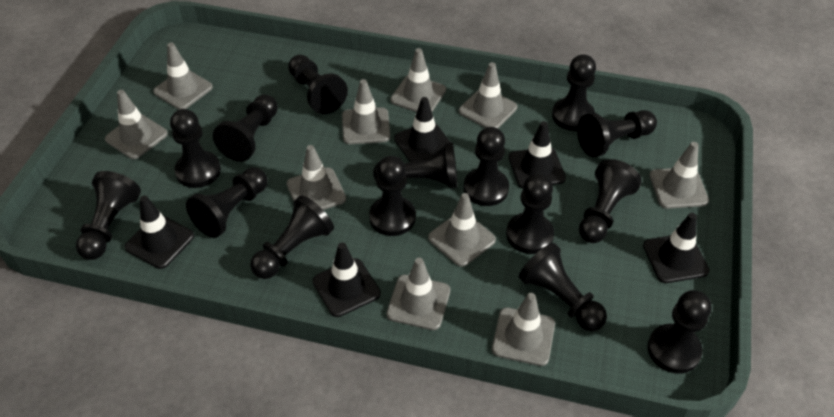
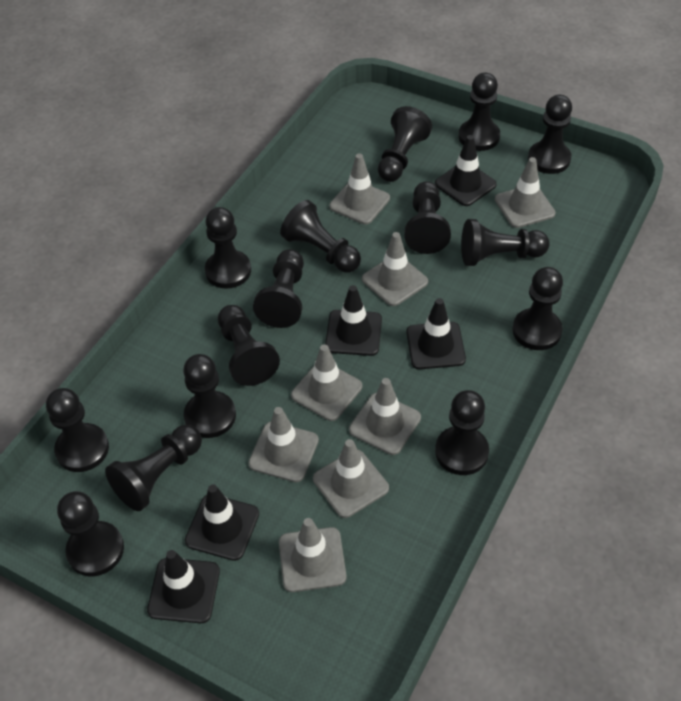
grey traffic cone: 10 -> 8

